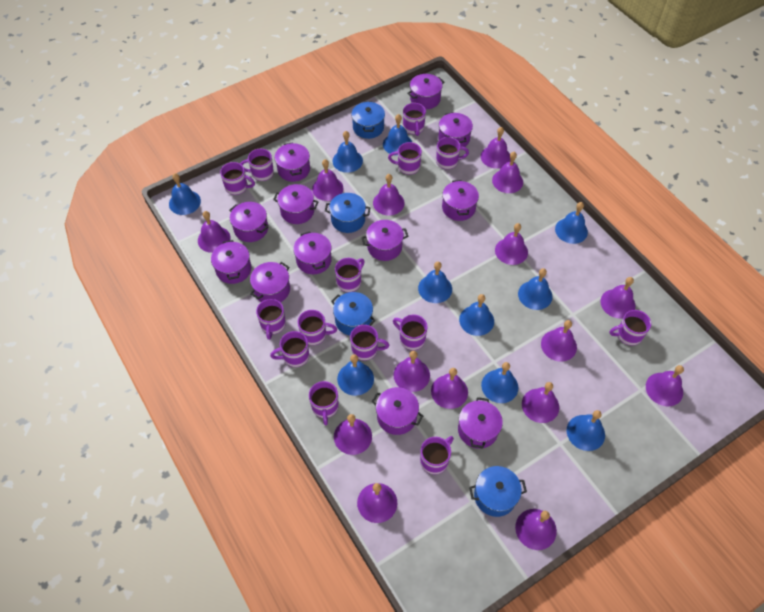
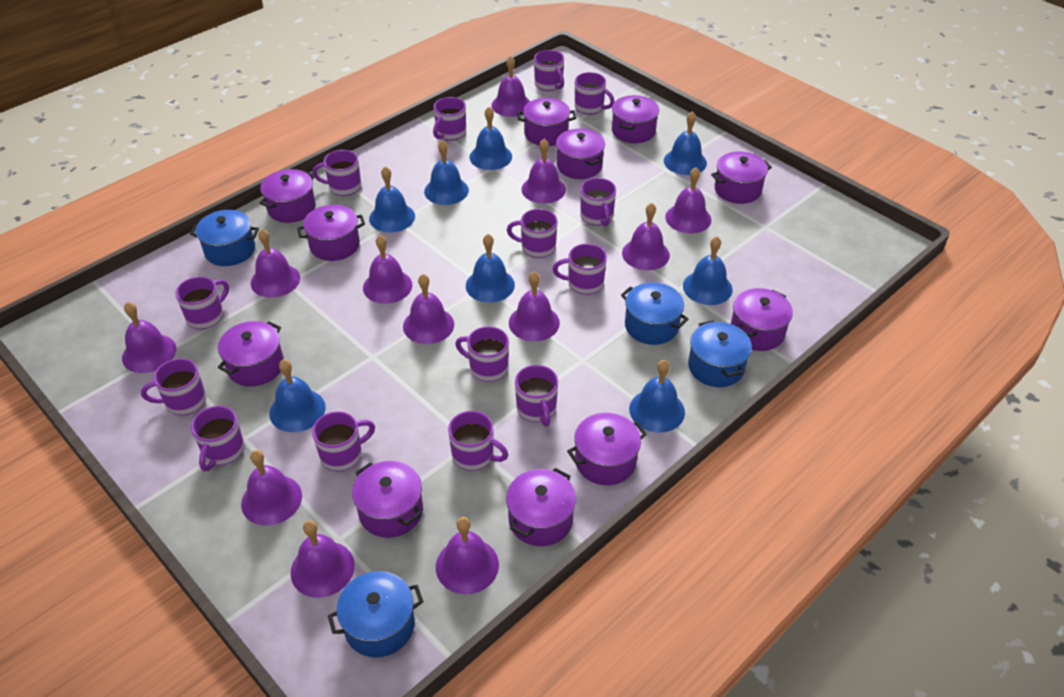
blue bell: 10 -> 8
purple bell: 15 -> 12
purple pot: 12 -> 11

